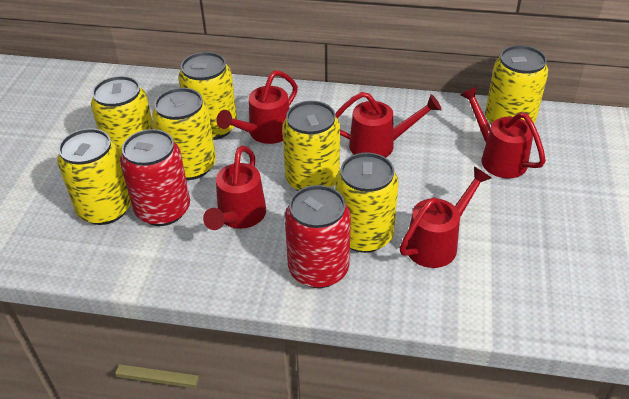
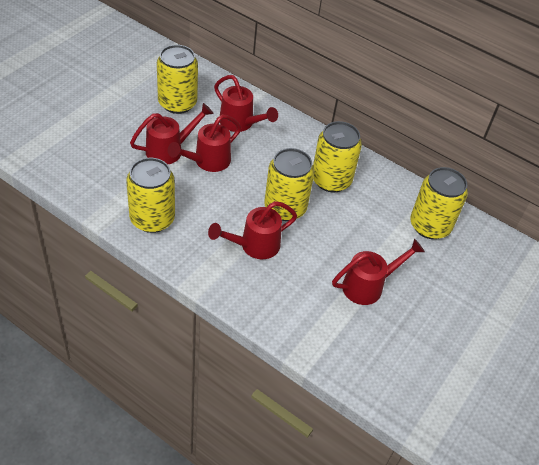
red can: 2 -> 0
yellow can: 7 -> 5

